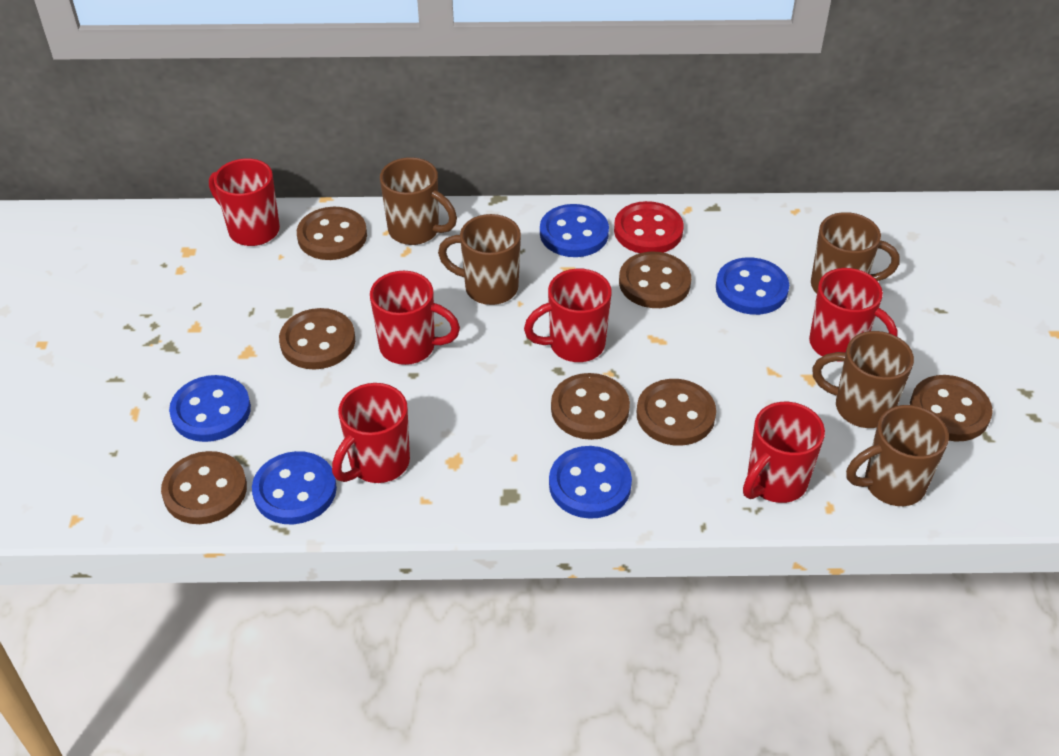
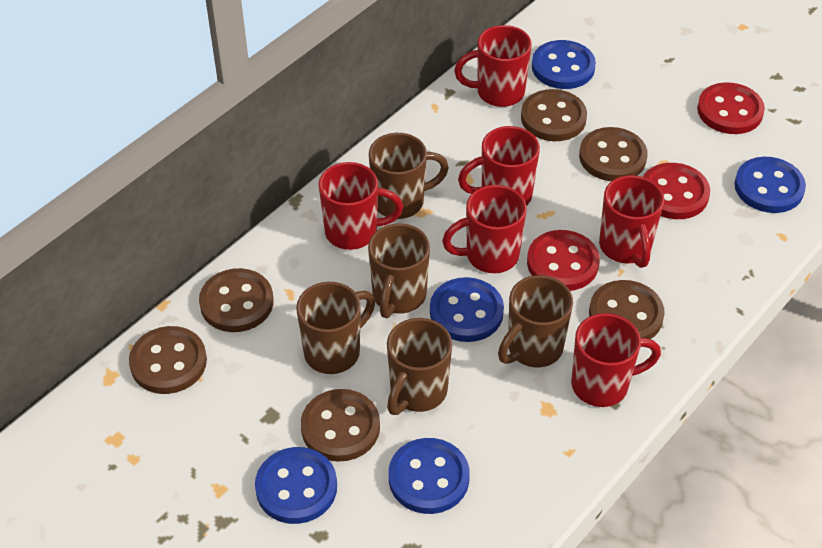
brown button: 7 -> 6
red button: 1 -> 3

